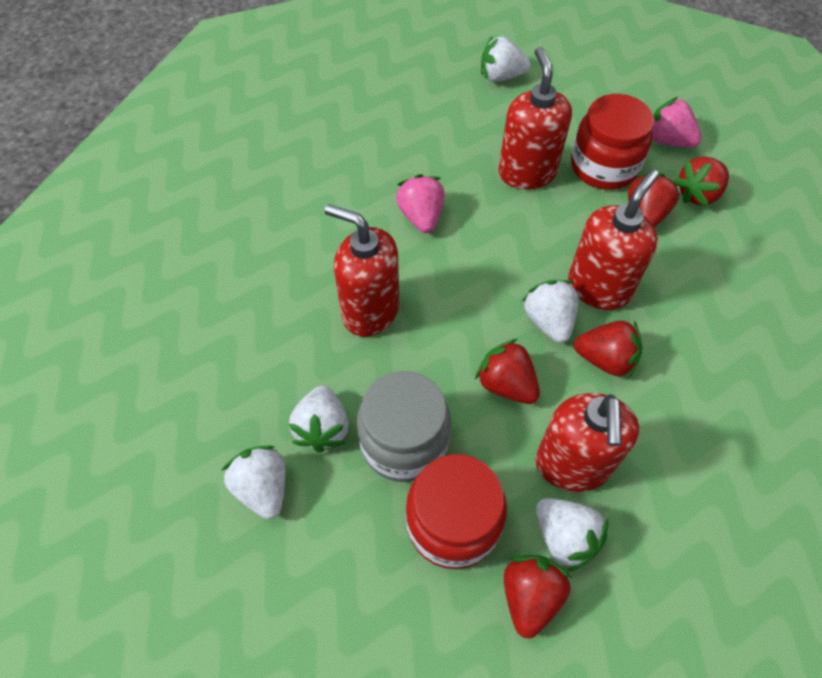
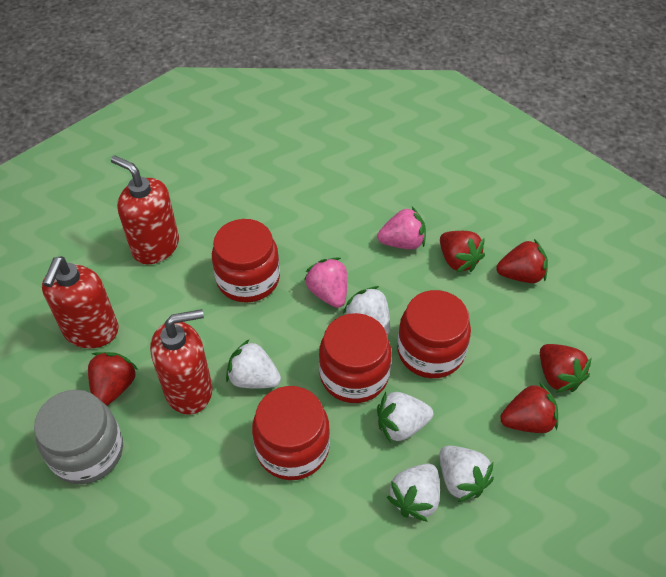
red jar: 2 -> 4
red soap dispenser: 4 -> 3

